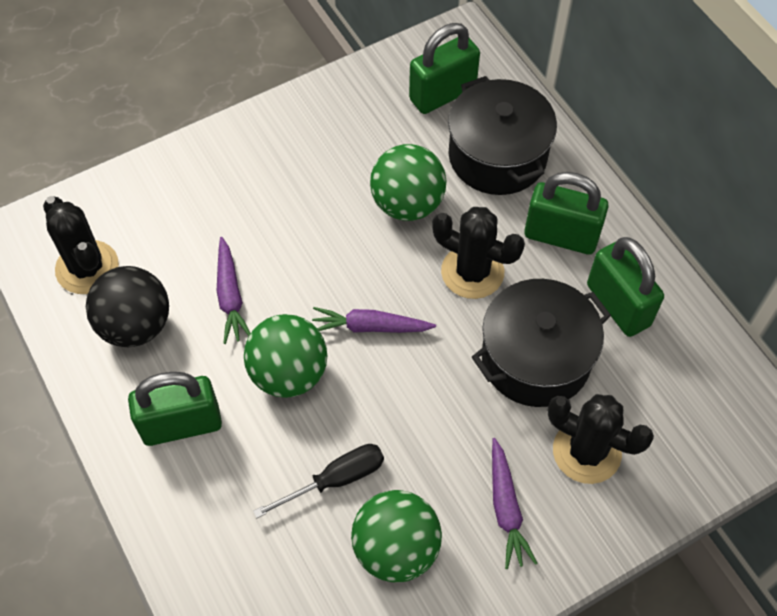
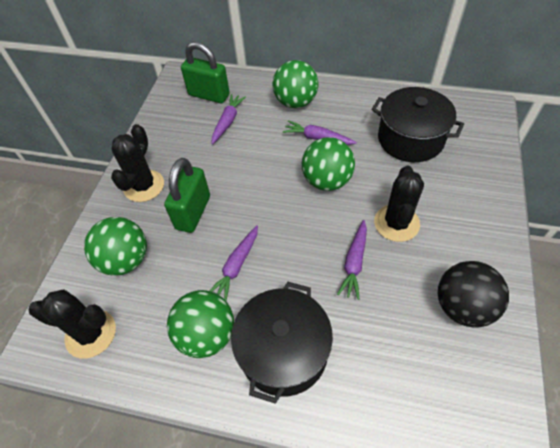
black screwdriver: 1 -> 0
green ball: 3 -> 4
green padlock: 4 -> 2
purple carrot: 3 -> 4

